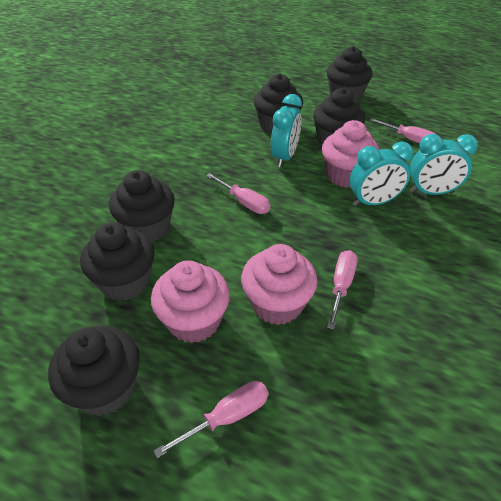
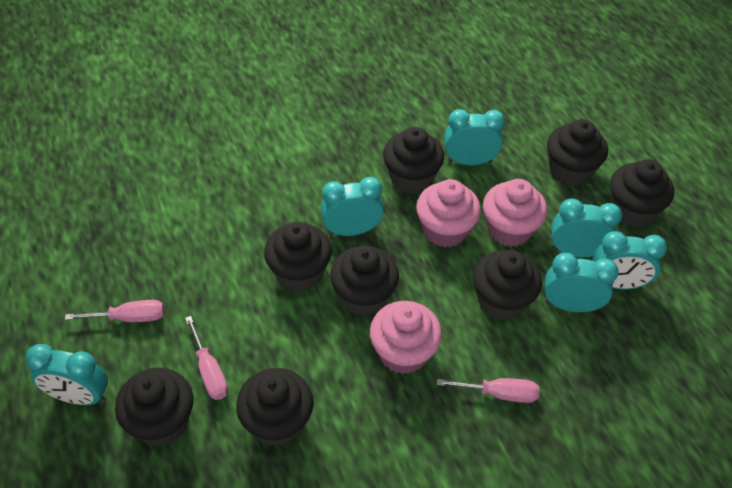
black cupcake: 6 -> 8
pink screwdriver: 4 -> 3
turquoise clock: 3 -> 6

